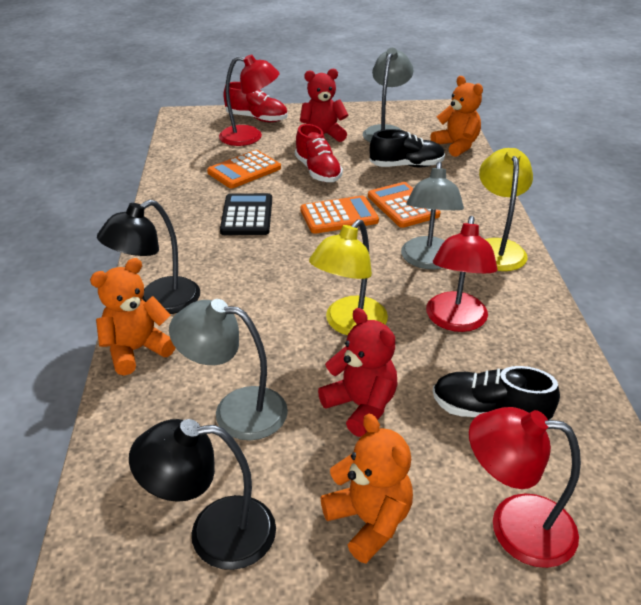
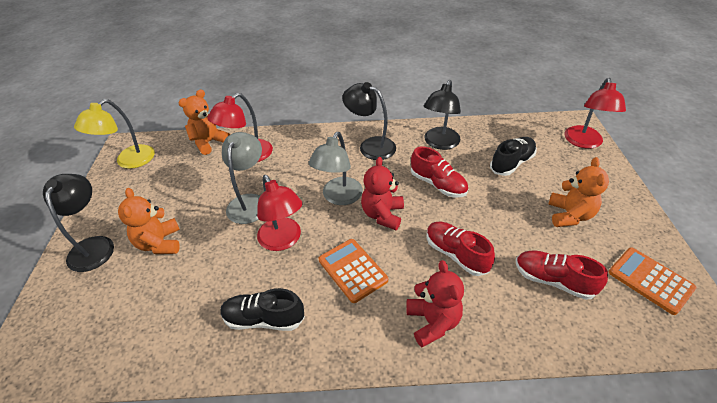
black calculator: 1 -> 0
black lamp: 2 -> 3
grey lamp: 3 -> 2
orange calculator: 3 -> 2
red shoe: 2 -> 3
yellow lamp: 2 -> 1

